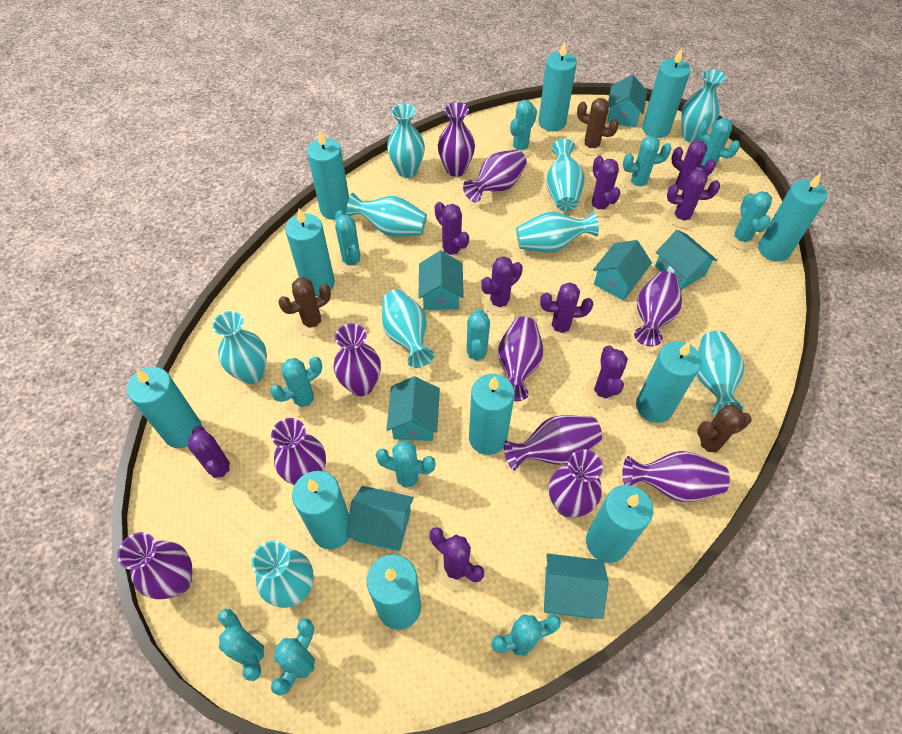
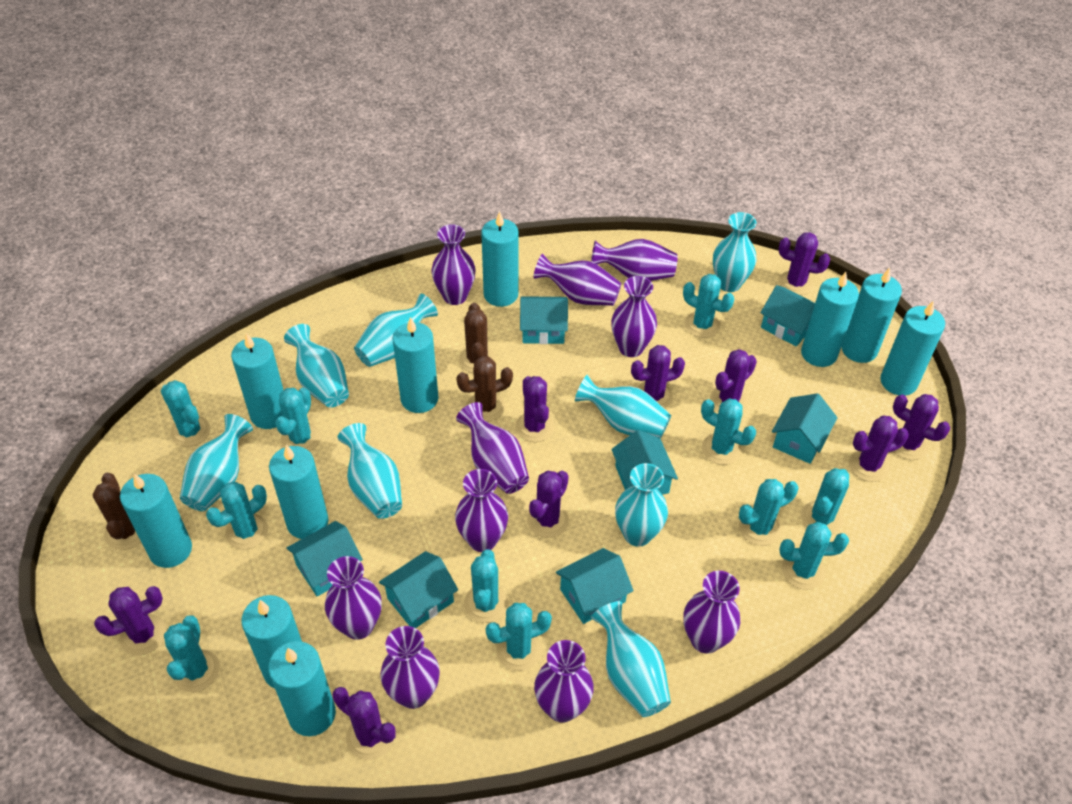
turquoise candle: 11 -> 10
turquoise vase: 9 -> 8

